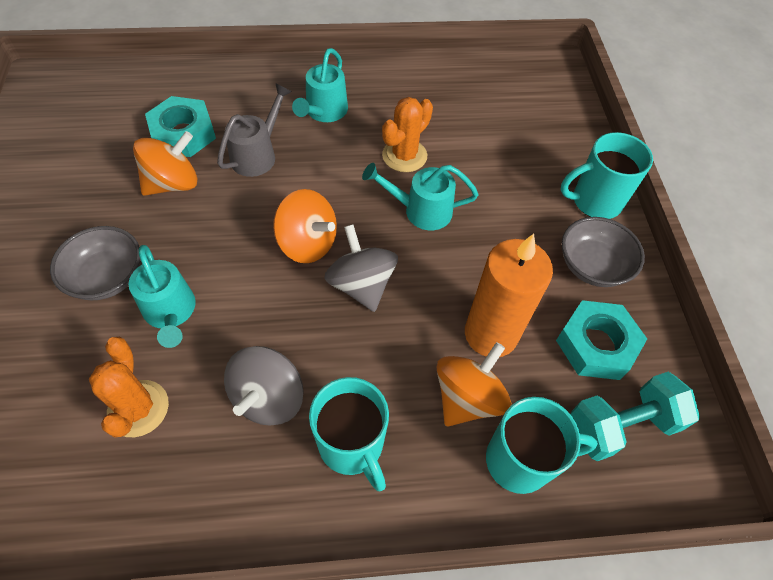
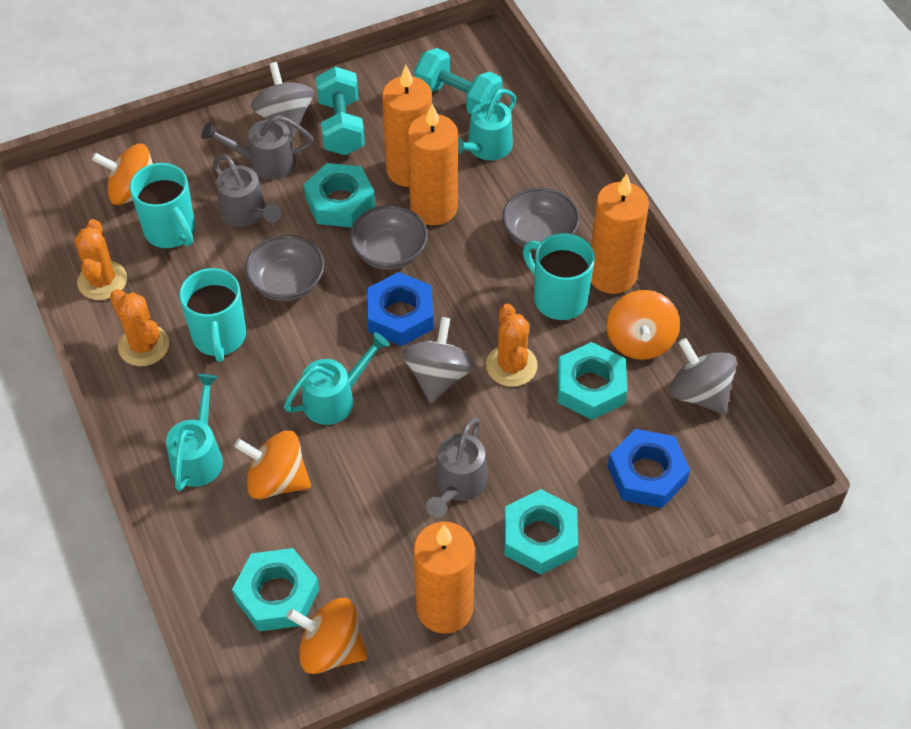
blue nut: 0 -> 2
grey bowl: 2 -> 3
grey spinning top: 2 -> 3
grey watering can: 1 -> 3
orange cactus: 2 -> 3
orange candle: 1 -> 4
orange spinning top: 3 -> 4
turquoise dumbbell: 1 -> 2
turquoise nut: 2 -> 4

